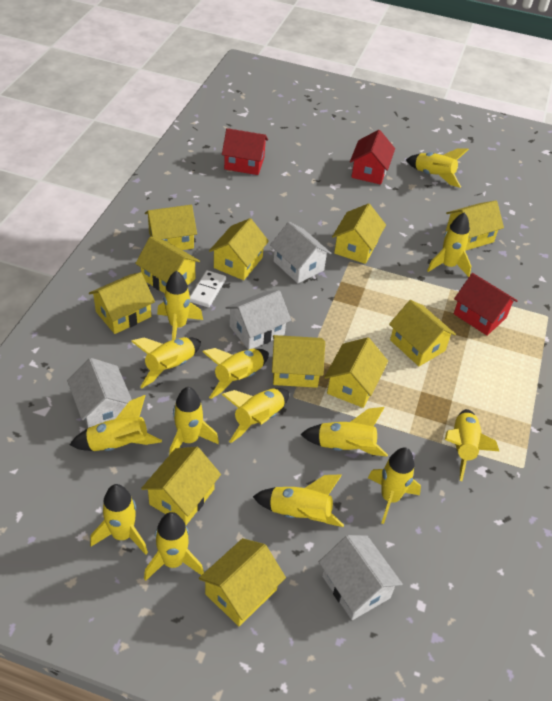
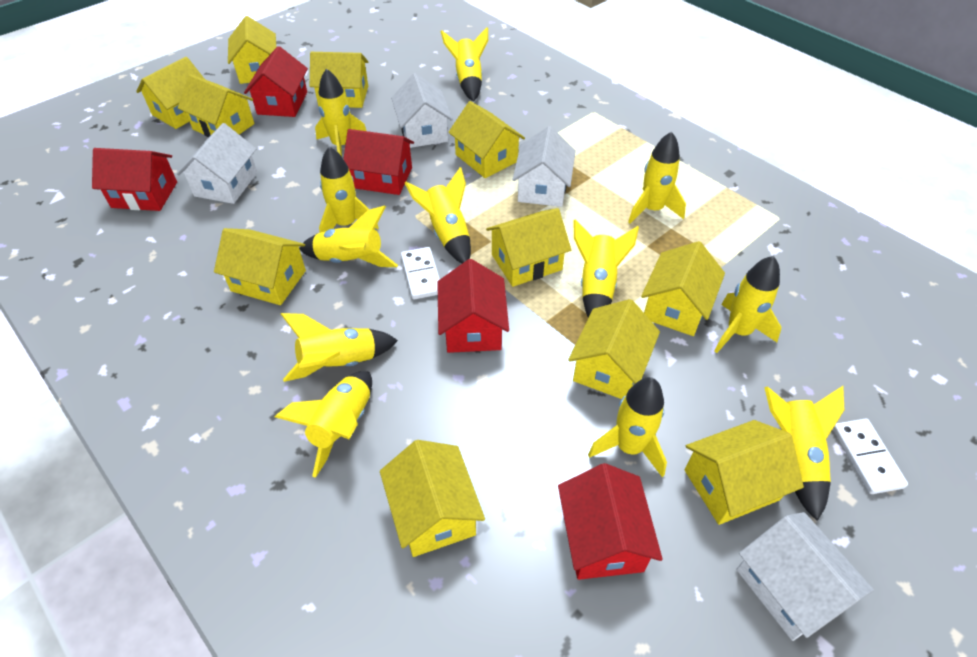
red house: 3 -> 5
white domino: 1 -> 2
yellow rocket: 14 -> 12

